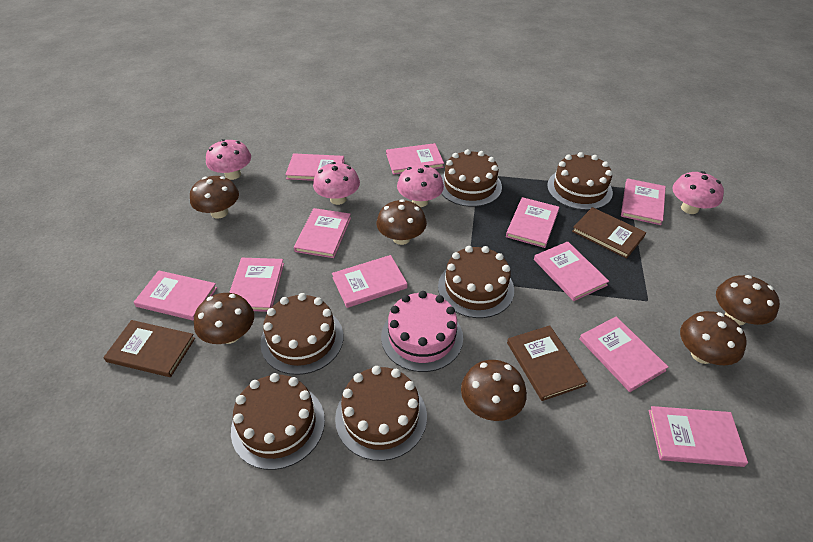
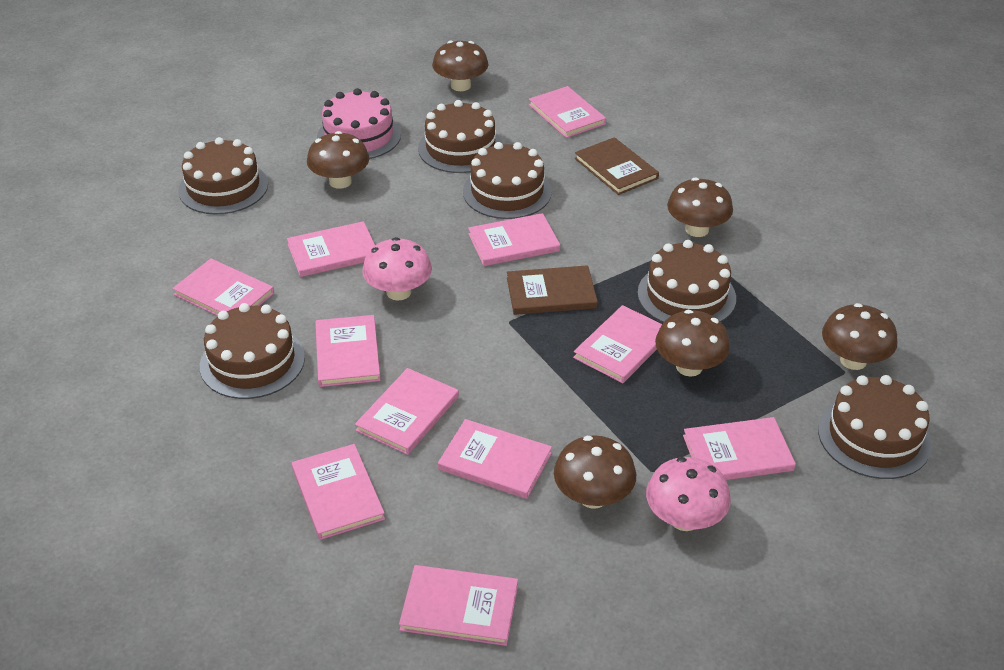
brown book: 3 -> 2
pink mushroom: 4 -> 2

